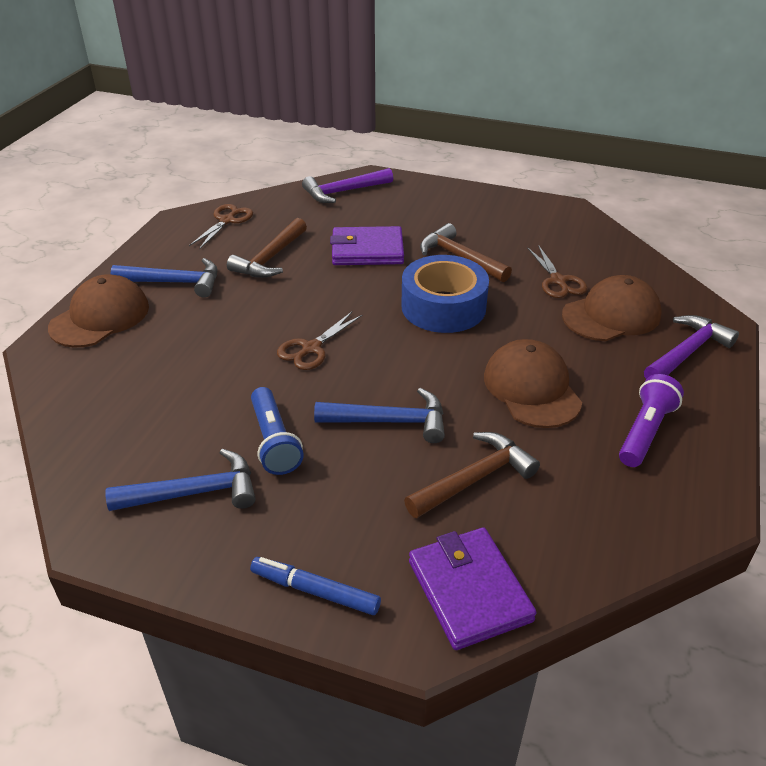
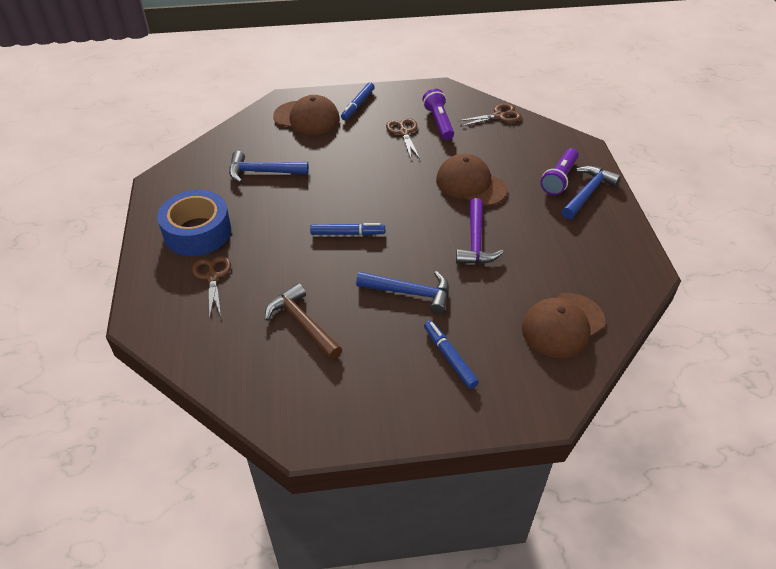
blue flashlight: 1 -> 0
blue marker: 1 -> 3
brown hammer: 3 -> 1
purple flashlight: 1 -> 2
purple hammer: 2 -> 1
purple wallet: 2 -> 0

